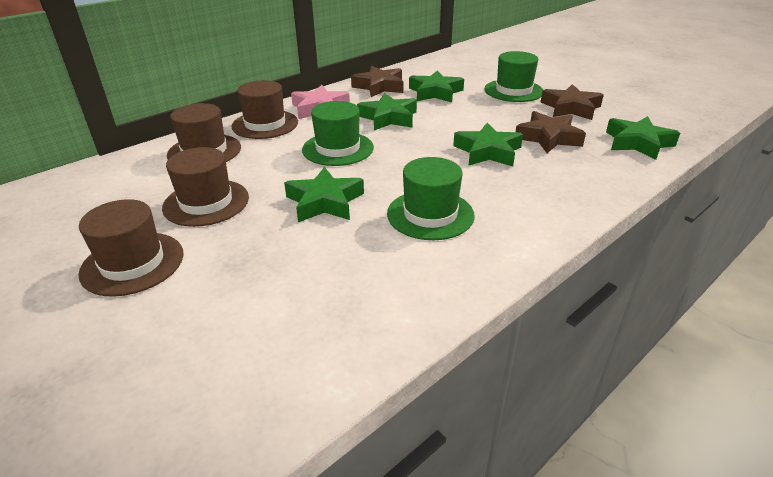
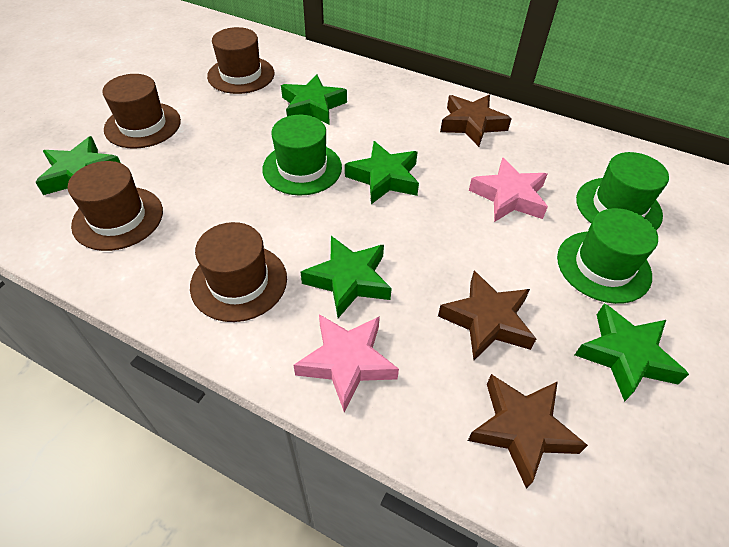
pink star: 1 -> 2

